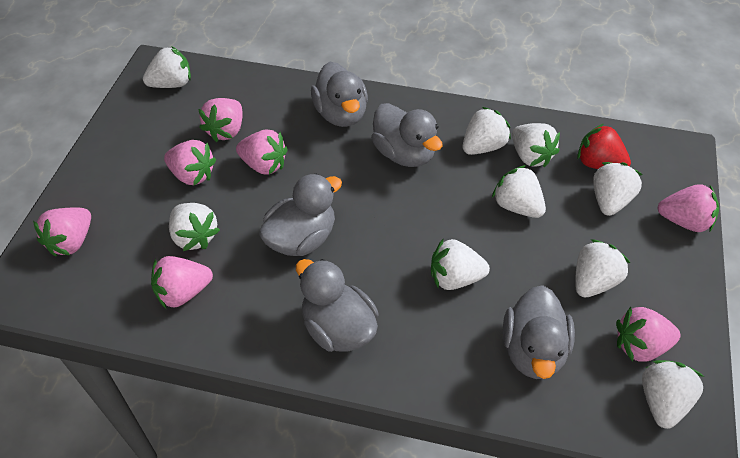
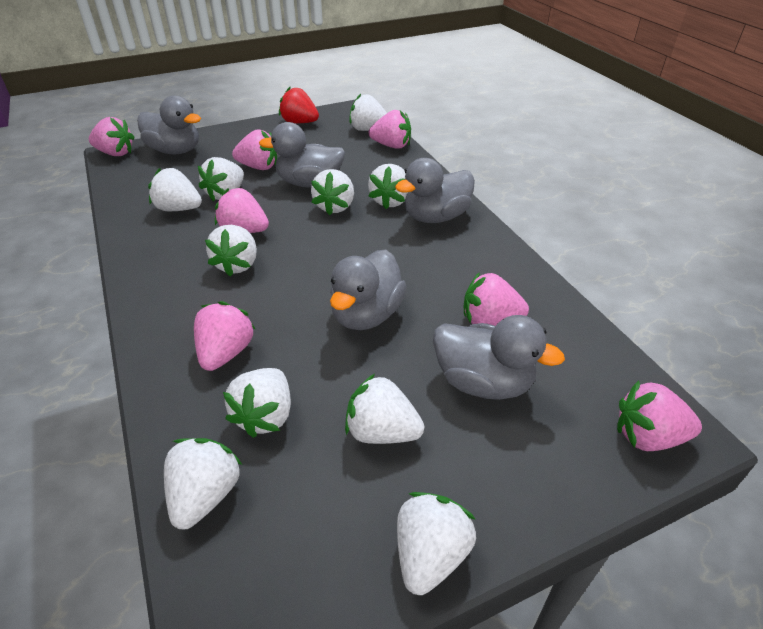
white strawberry: 9 -> 10

